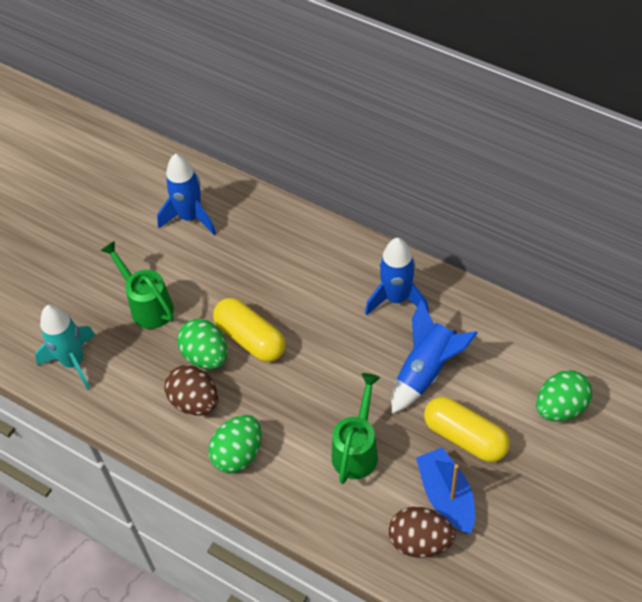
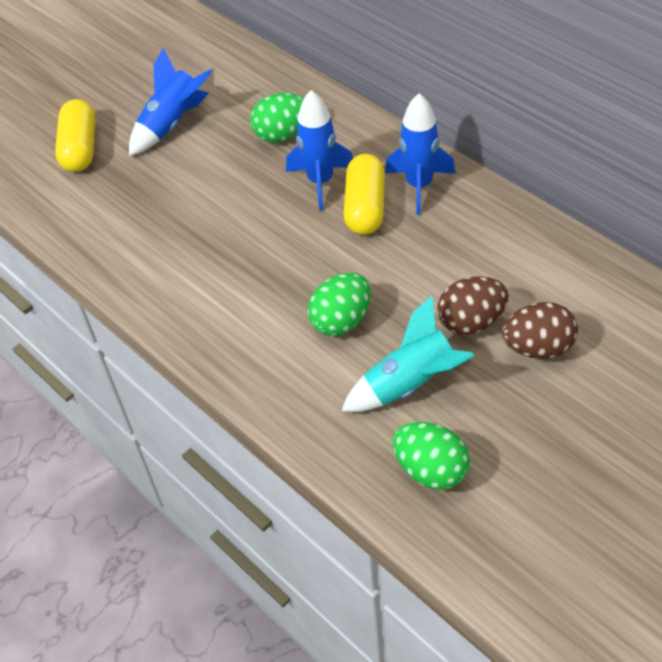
blue boat: 1 -> 0
green watering can: 2 -> 0

